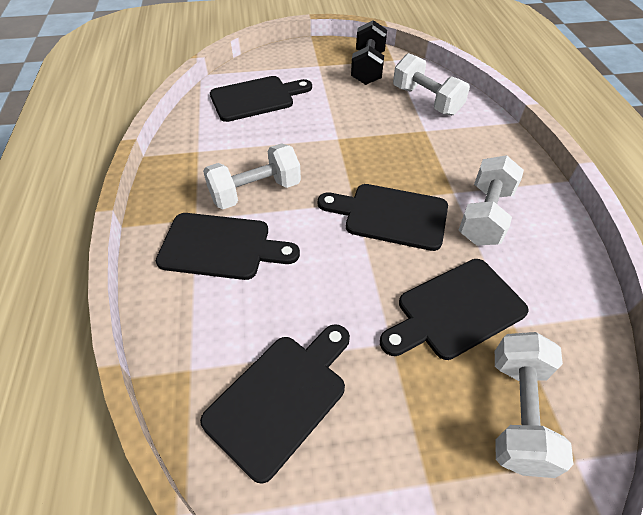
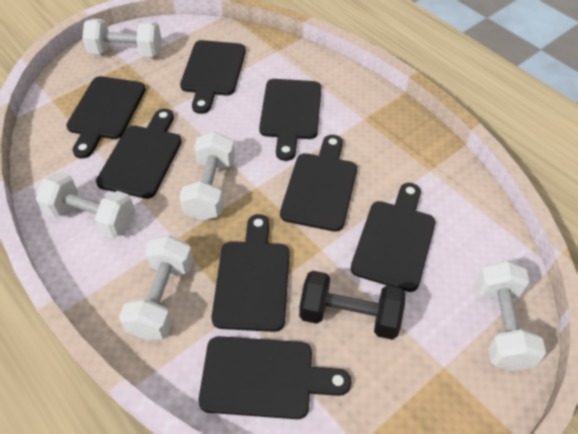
black cutting board: 5 -> 8
white dumbbell: 4 -> 5

